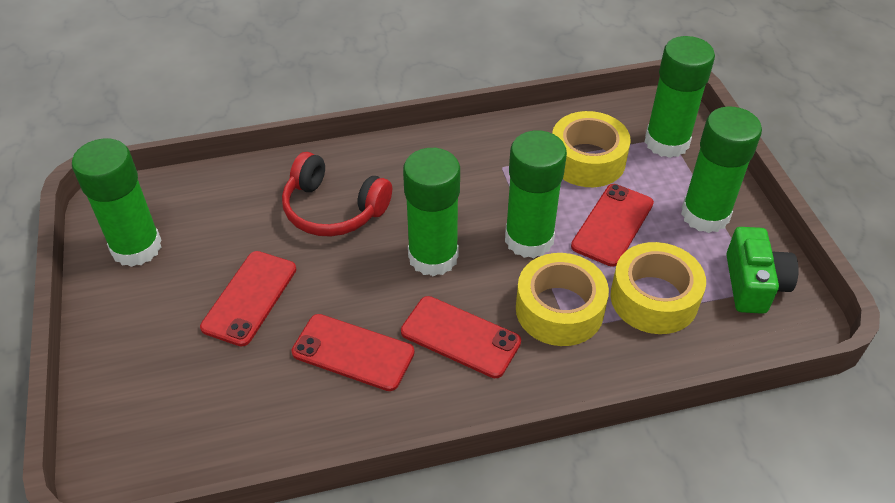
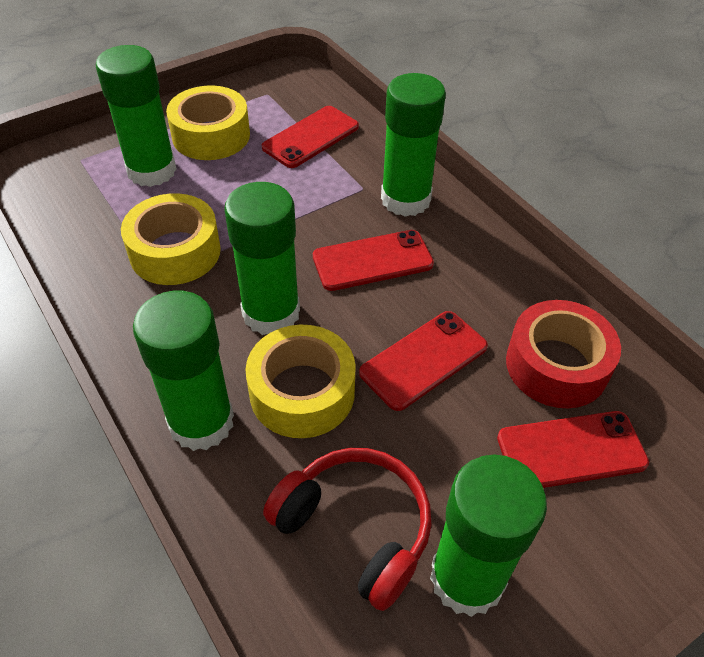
green camera: 1 -> 0
red tape: 0 -> 1

